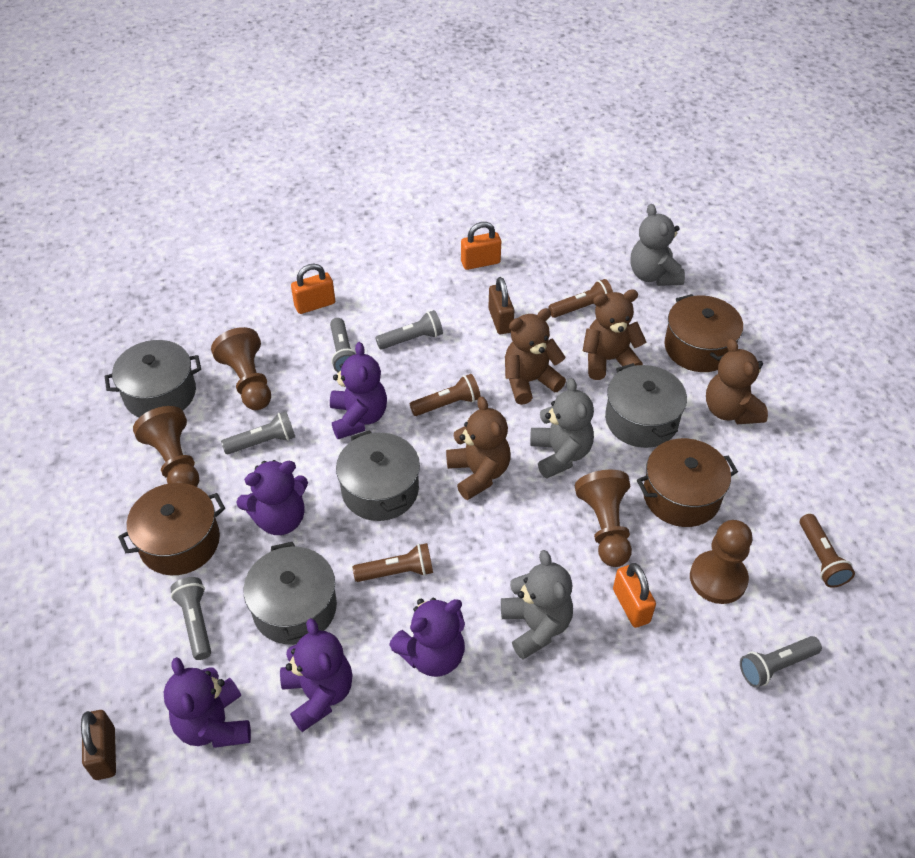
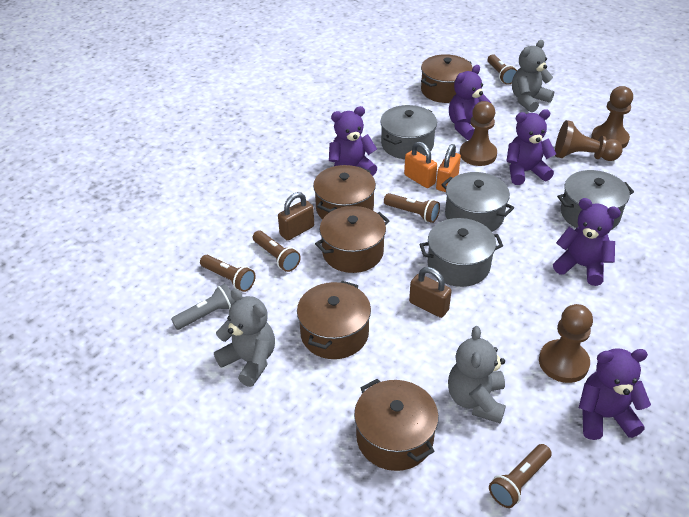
brown flashlight: 4 -> 5
brown pot: 3 -> 5
brown teddy bear: 4 -> 0
grey flashlight: 5 -> 1
orange padlock: 3 -> 2

